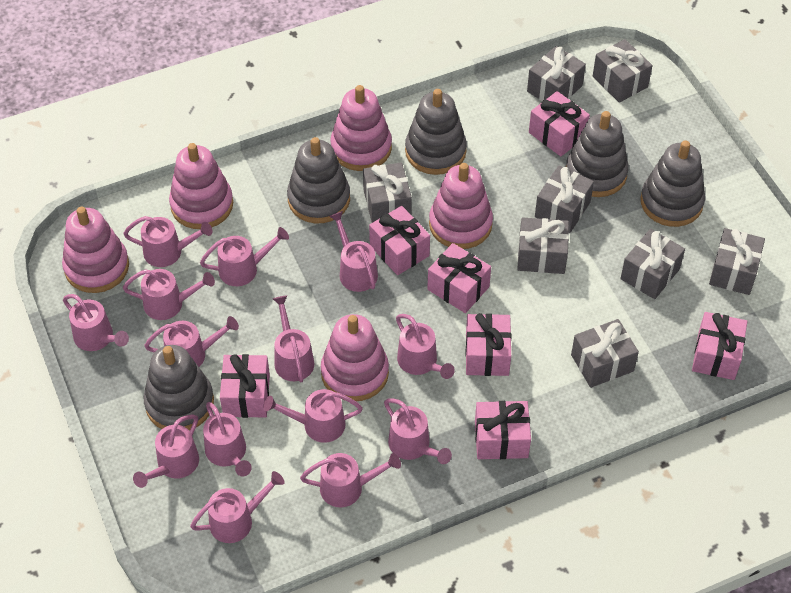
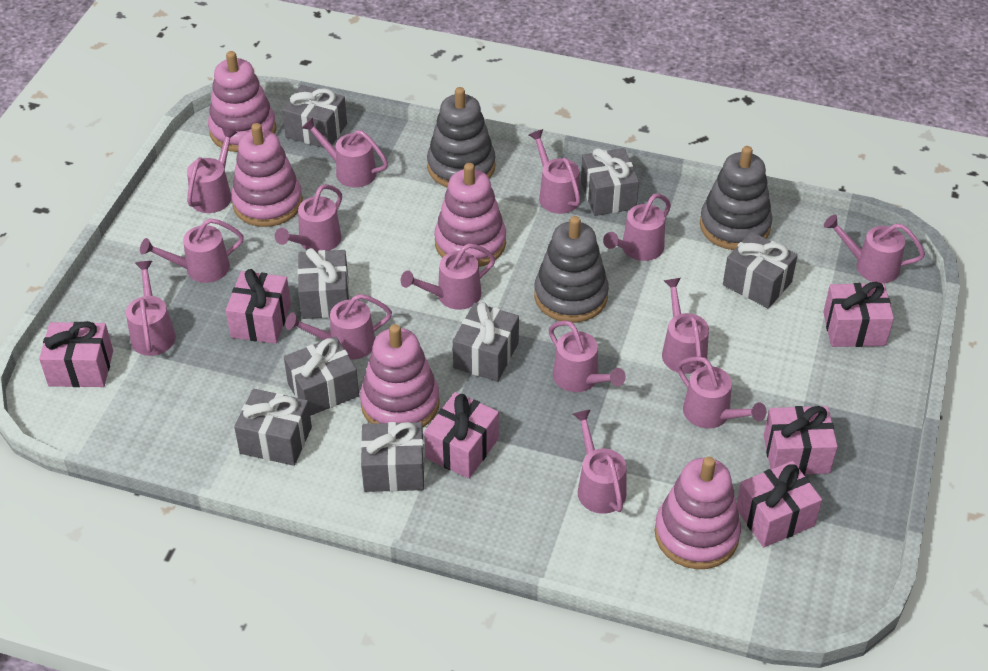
grey stacking toy: 5 -> 3
pink gift: 7 -> 6

